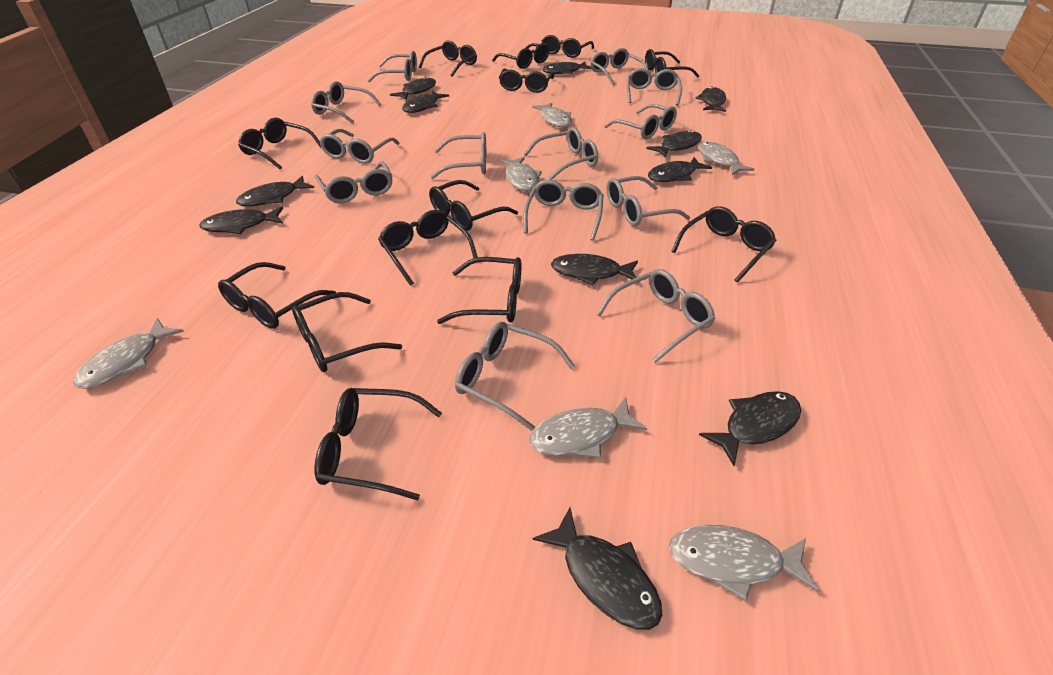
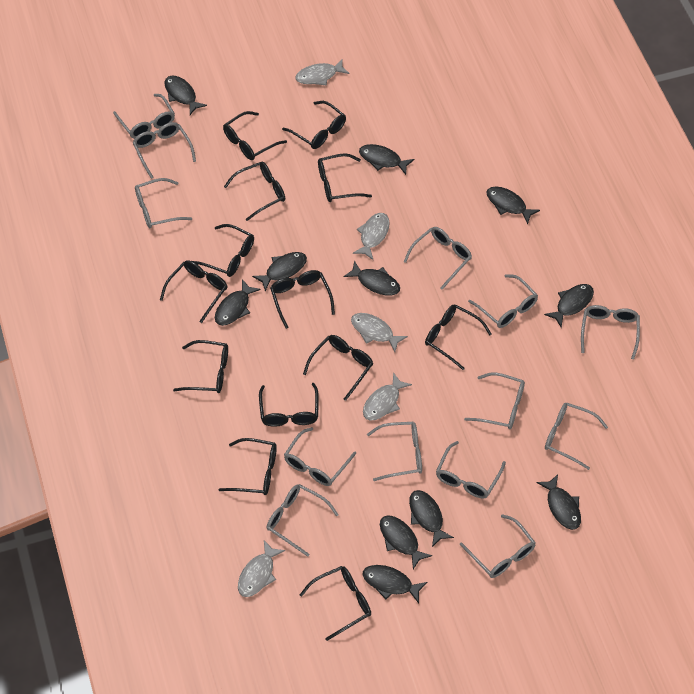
grey fish: 6 -> 5

